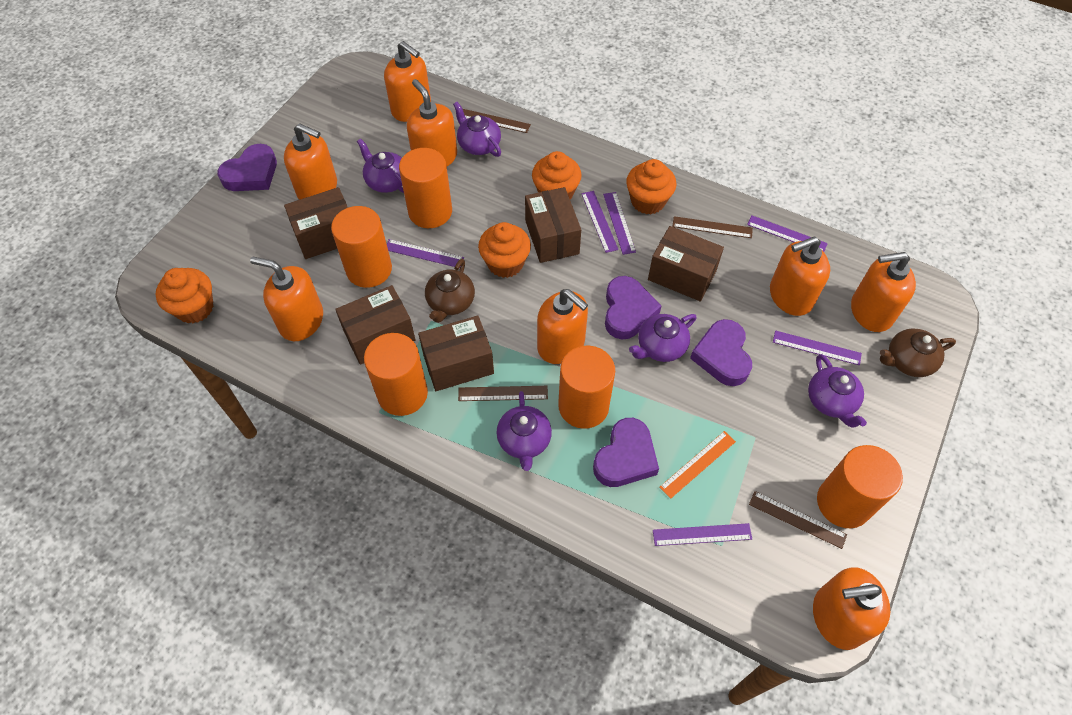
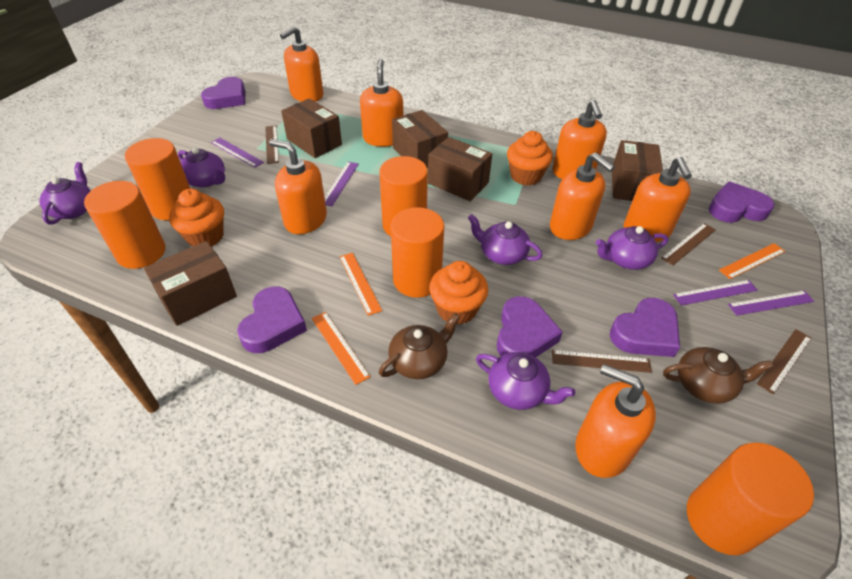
orange cupcake: 4 -> 3
orange ruler: 1 -> 3
orange soap dispenser: 8 -> 7
purple heart: 4 -> 5
purple ruler: 6 -> 4

